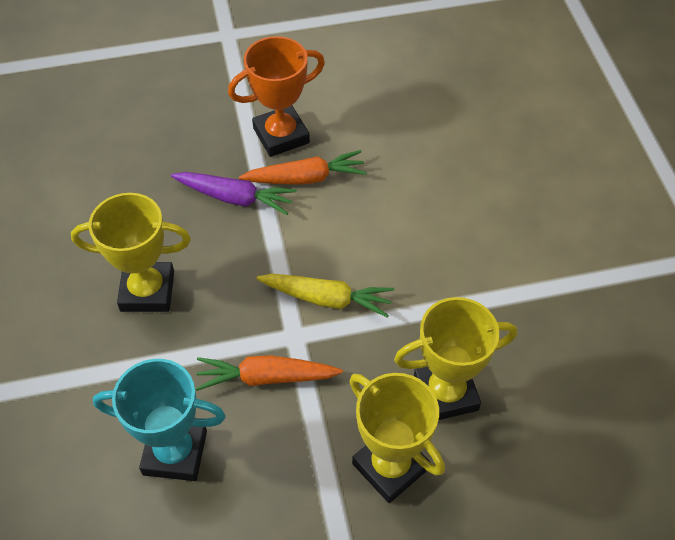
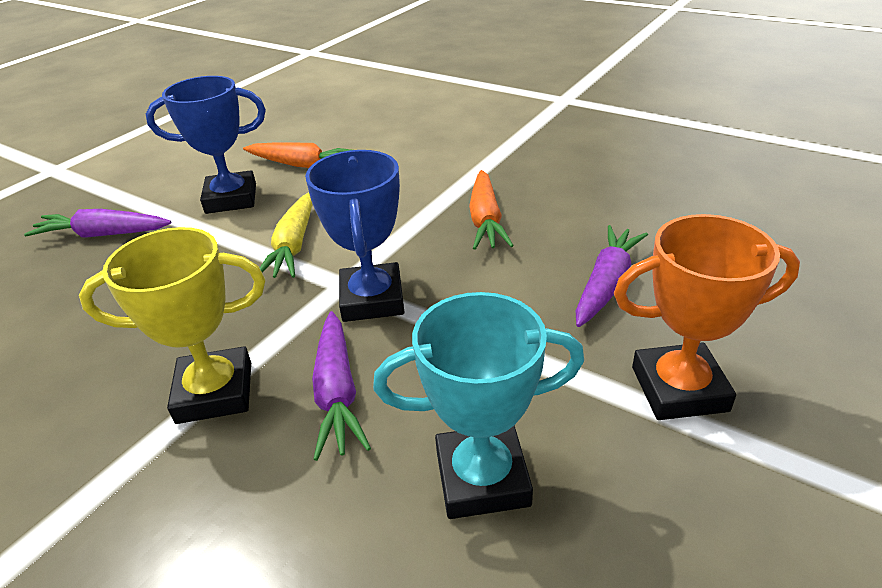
blue trophy: 0 -> 2
purple carrot: 1 -> 3
yellow trophy: 3 -> 1

